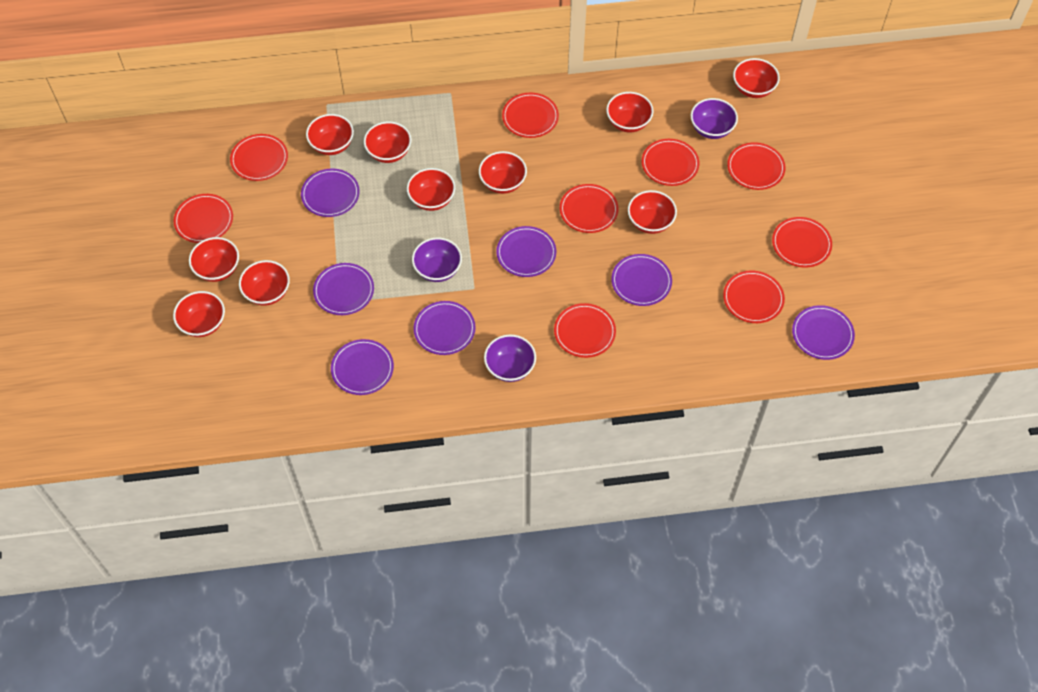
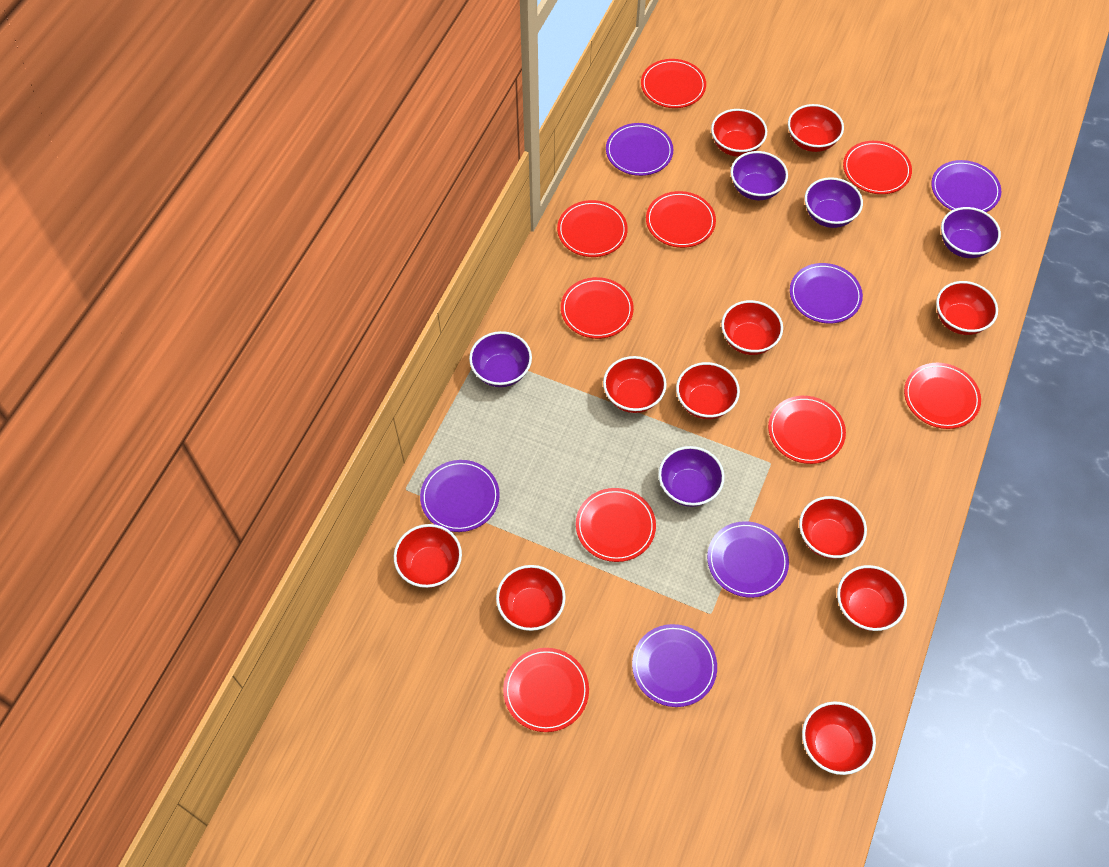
purple bowl: 3 -> 5
purple plate: 7 -> 6
red bowl: 10 -> 11

